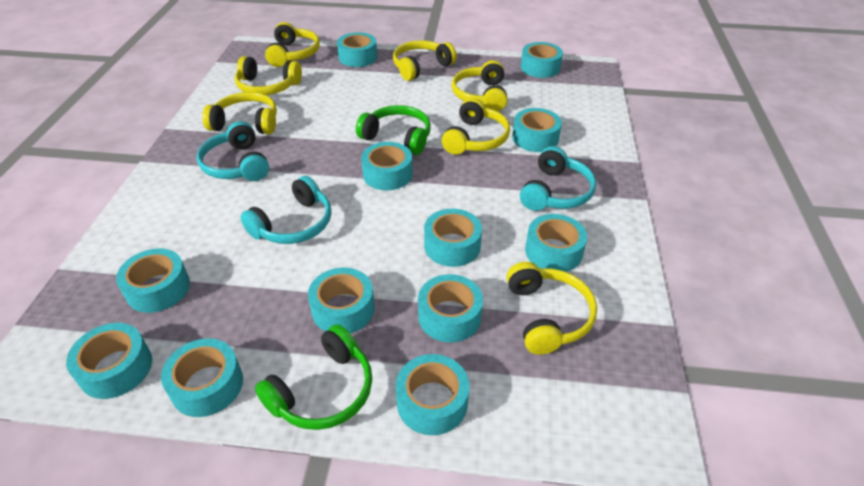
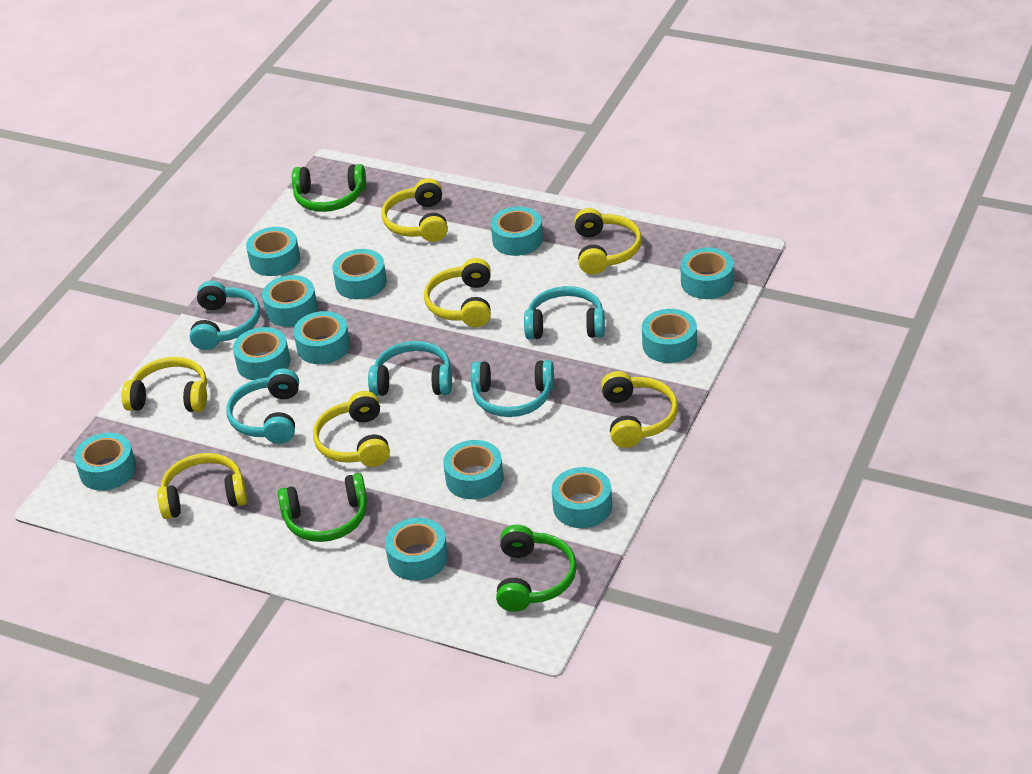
green headphones: 2 -> 3
turquoise headphones: 3 -> 5

